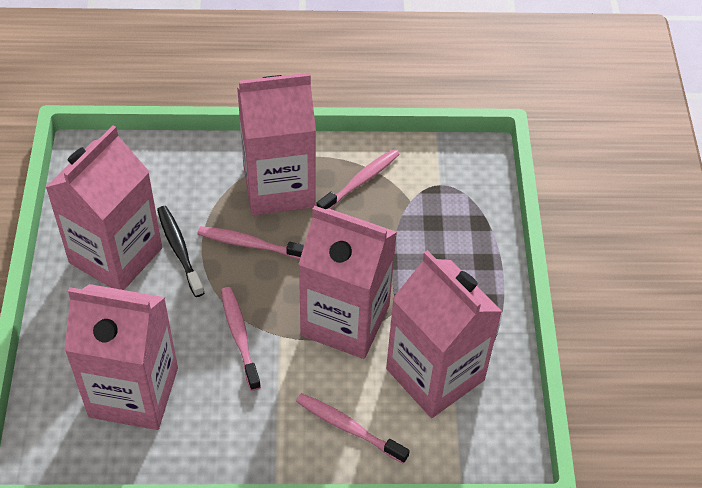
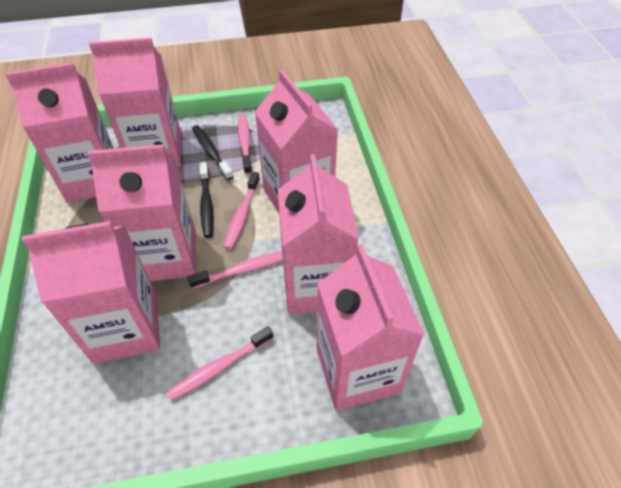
black toothbrush: 1 -> 2
pink carton: 5 -> 7

